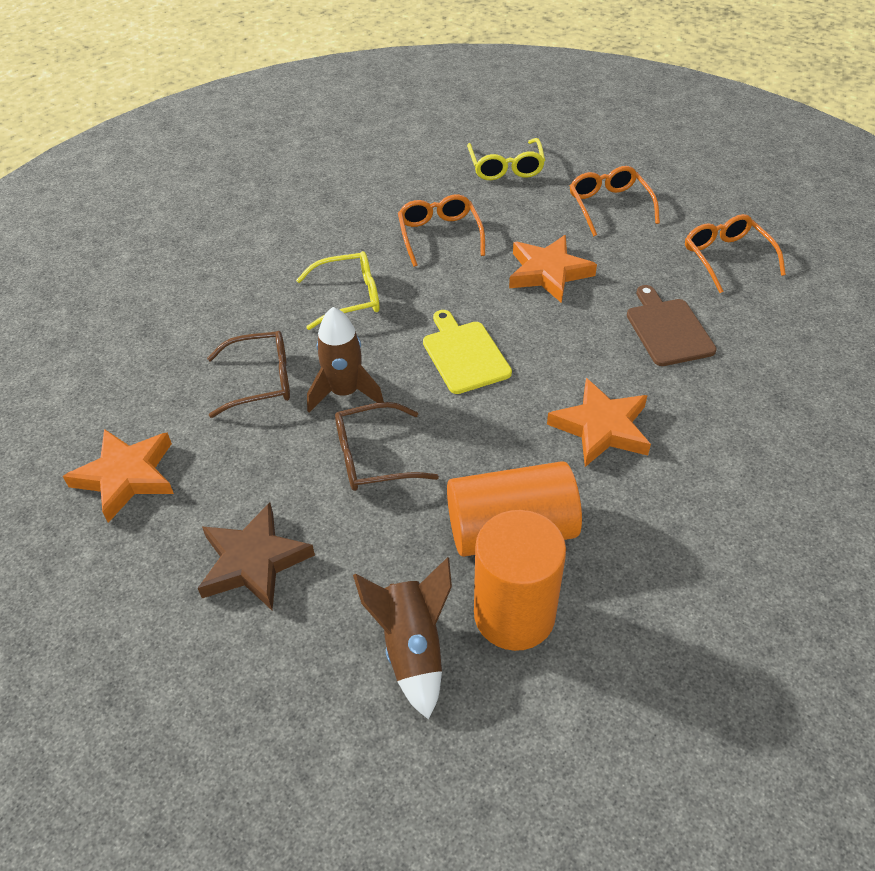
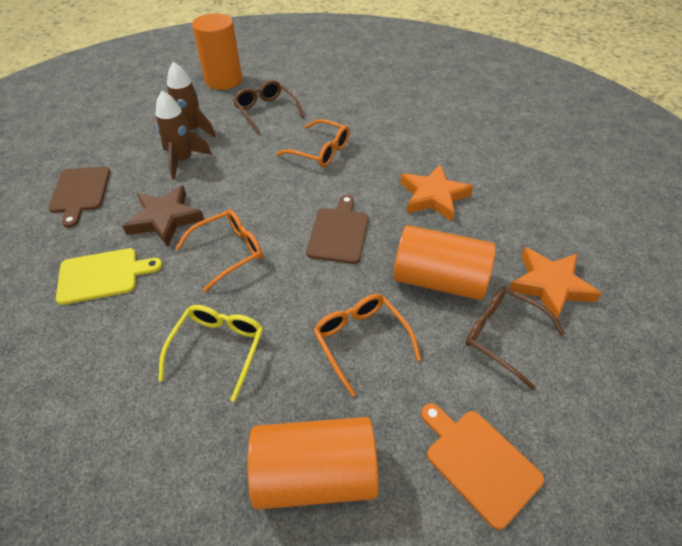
brown cutting board: 1 -> 2
orange cutting board: 0 -> 1
orange cylinder: 2 -> 3
orange star: 3 -> 2
yellow glasses: 2 -> 1

